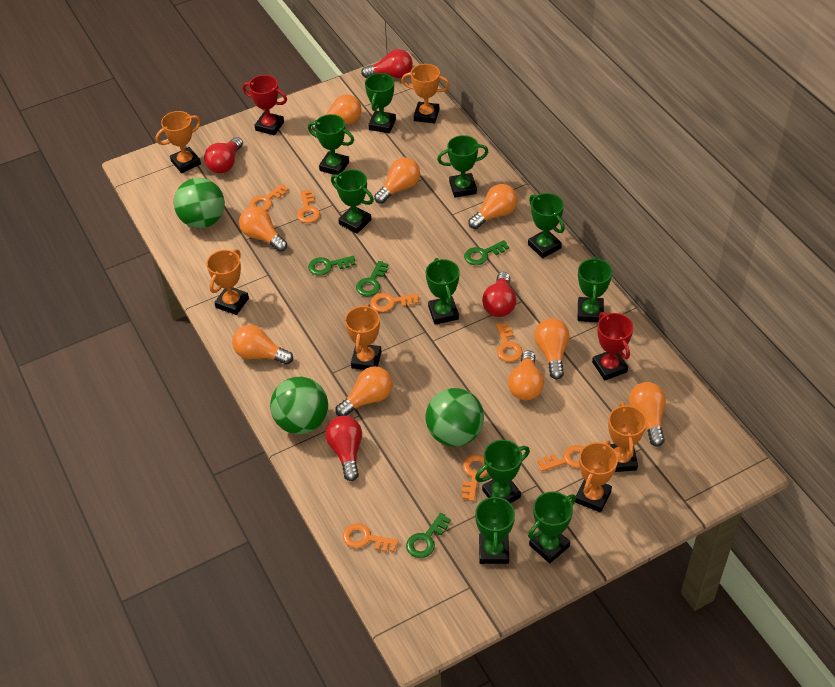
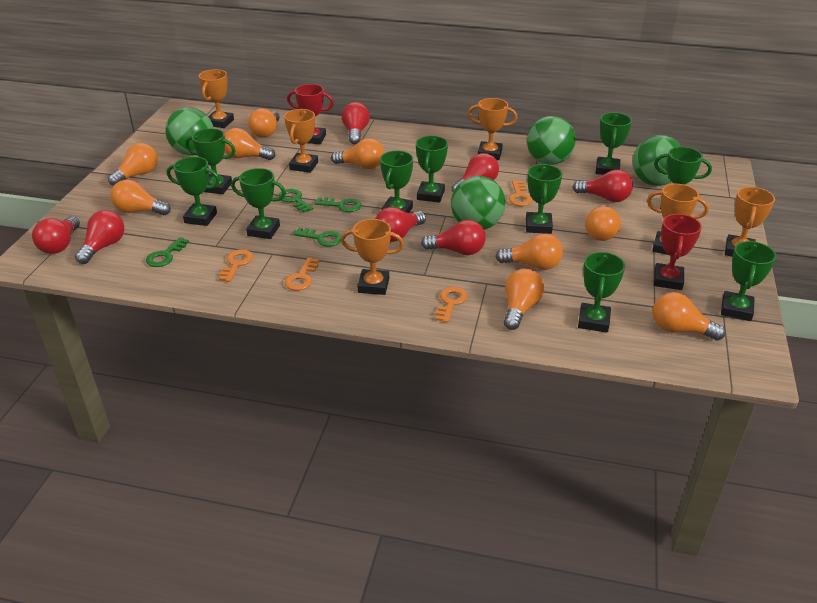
green ball: 3 -> 4
orange key: 7 -> 4
red light bulb: 4 -> 7

